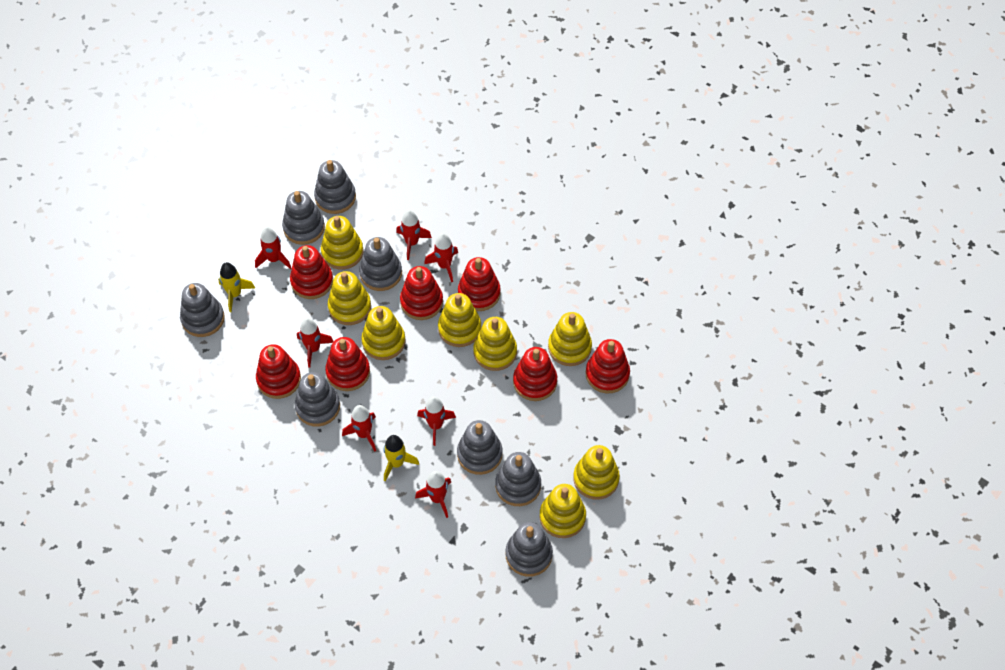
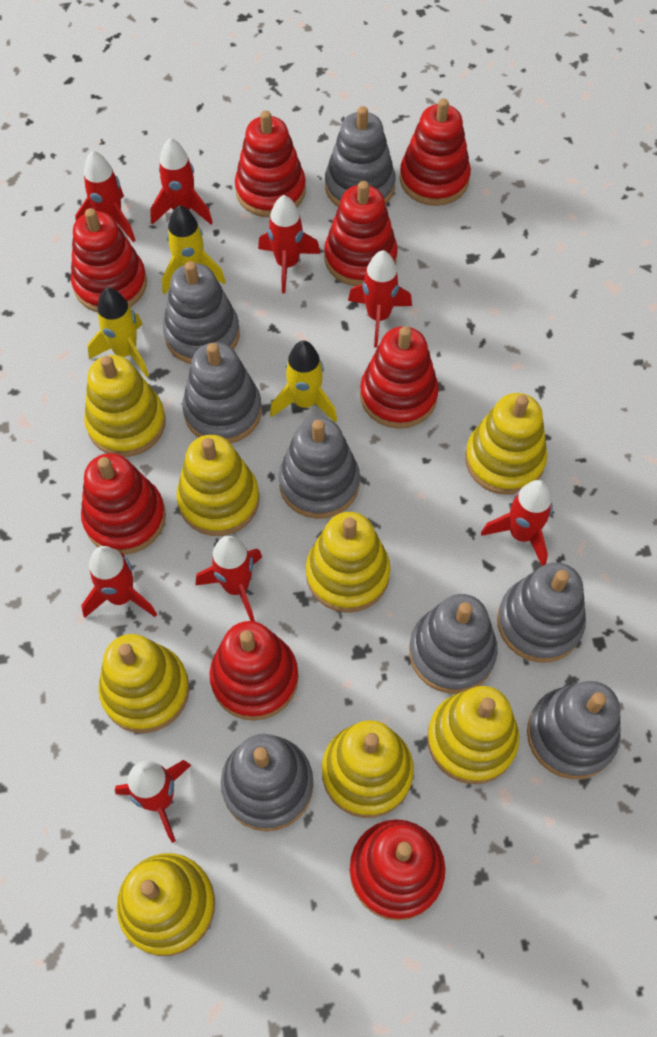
red rocket: 7 -> 8
red stacking toy: 7 -> 8
yellow rocket: 2 -> 3

